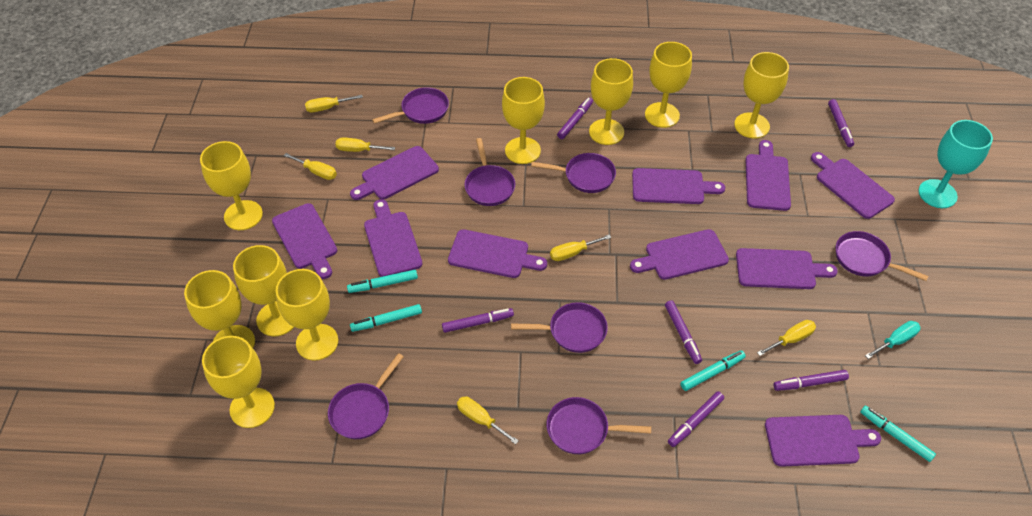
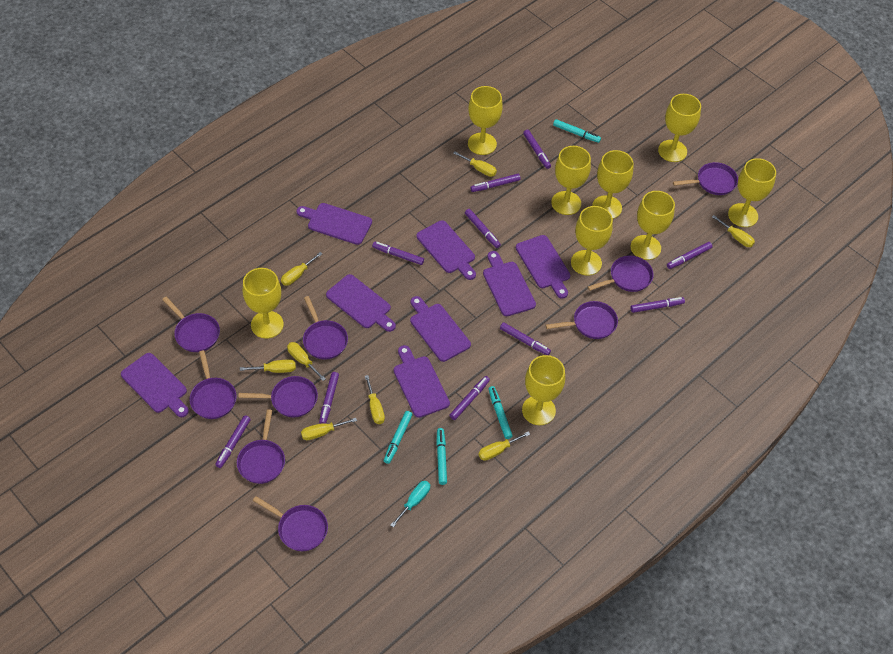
purple cutting board: 10 -> 8
purple marker: 6 -> 10
purple pan: 7 -> 9
turquoise goblet: 1 -> 0
yellow screwdriver: 6 -> 8

